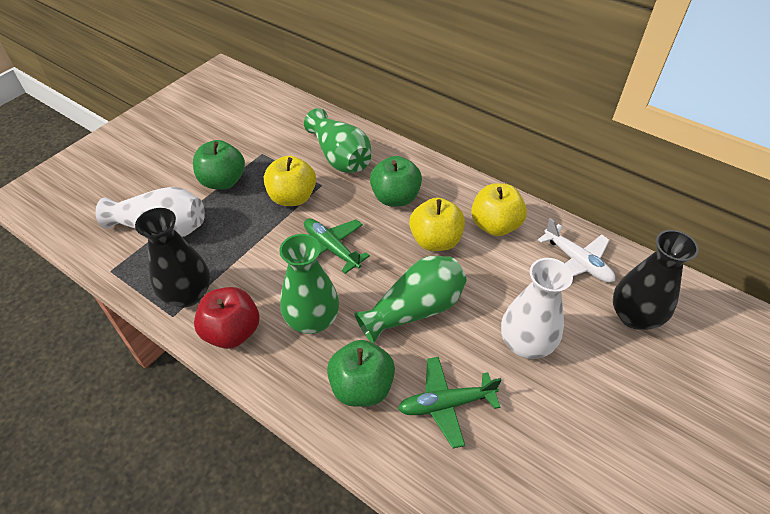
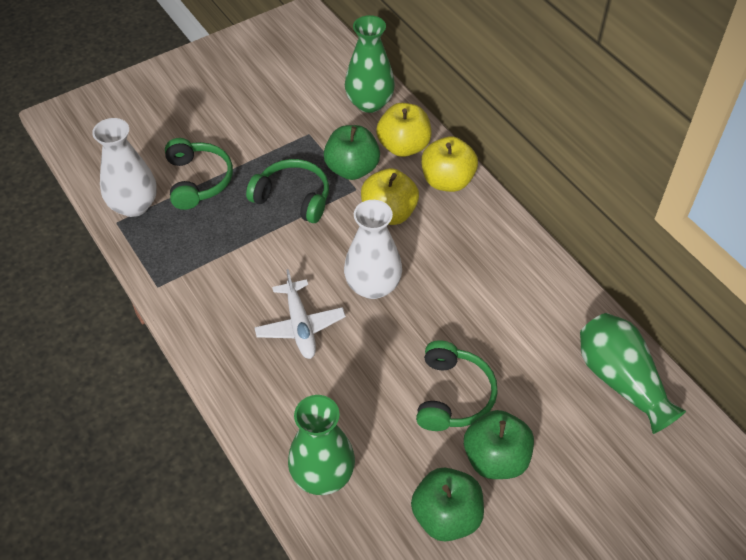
black vase: 2 -> 0
green headphones: 0 -> 3
green plane: 2 -> 0
red apple: 1 -> 0

